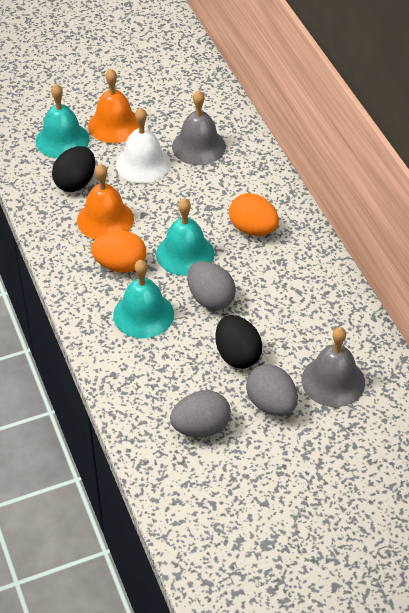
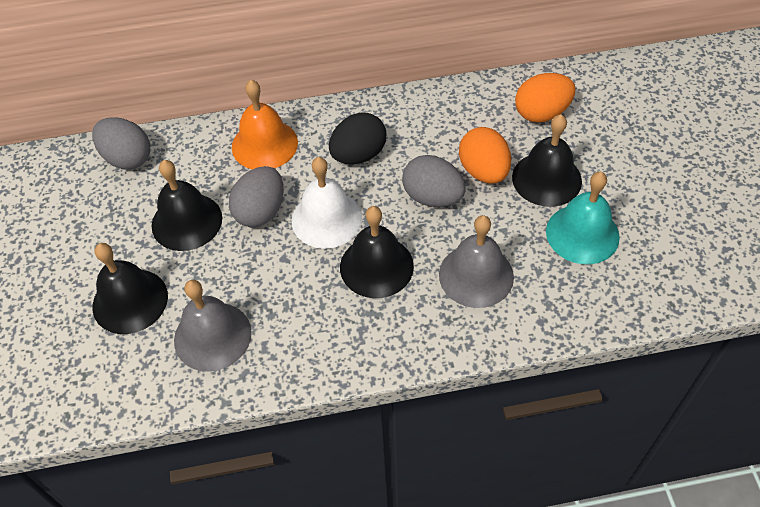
black bell: 0 -> 4
black egg: 2 -> 1
orange bell: 2 -> 1
turquoise bell: 3 -> 1

